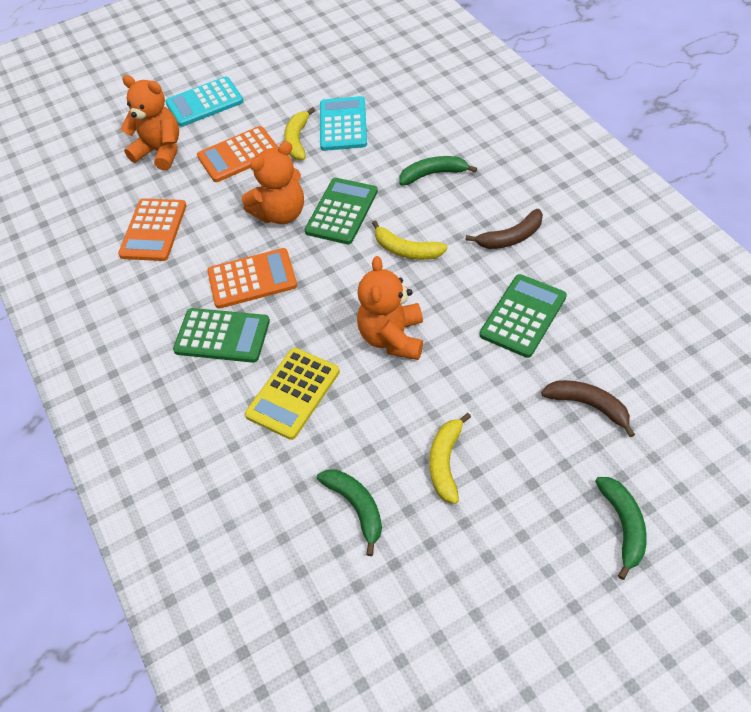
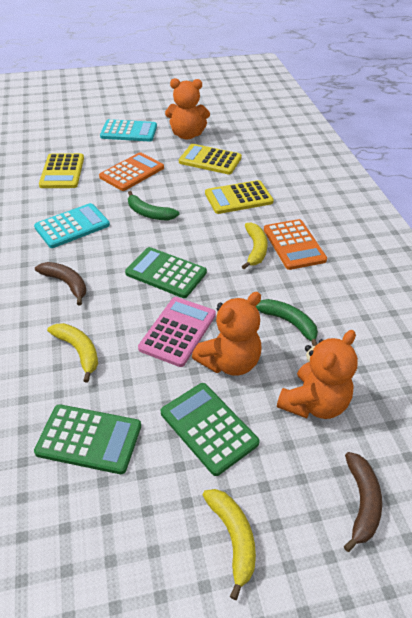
green banana: 3 -> 2
orange calculator: 3 -> 2
pink calculator: 0 -> 1
yellow calculator: 1 -> 3

